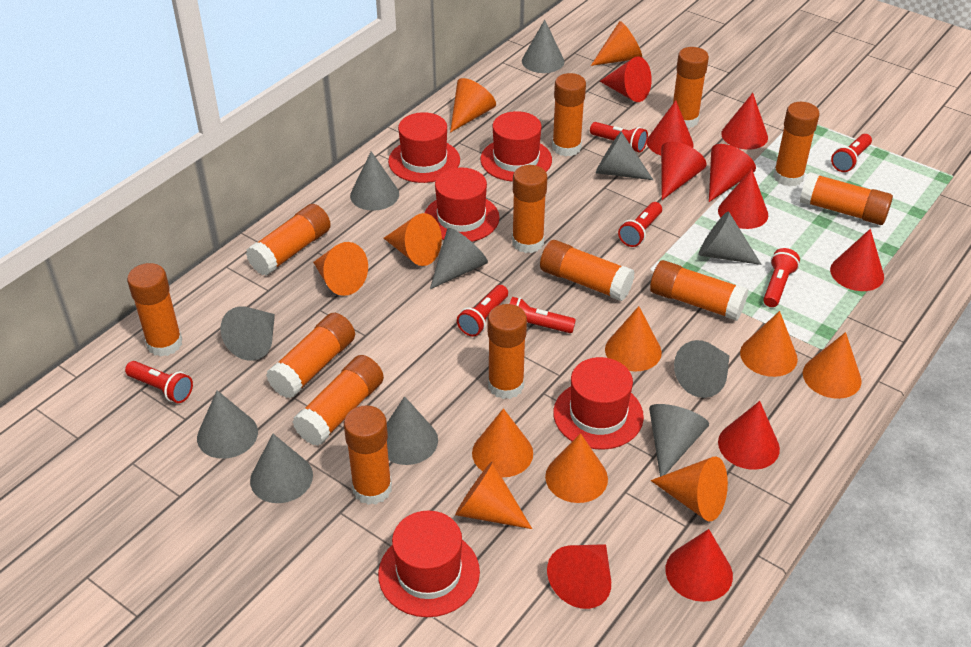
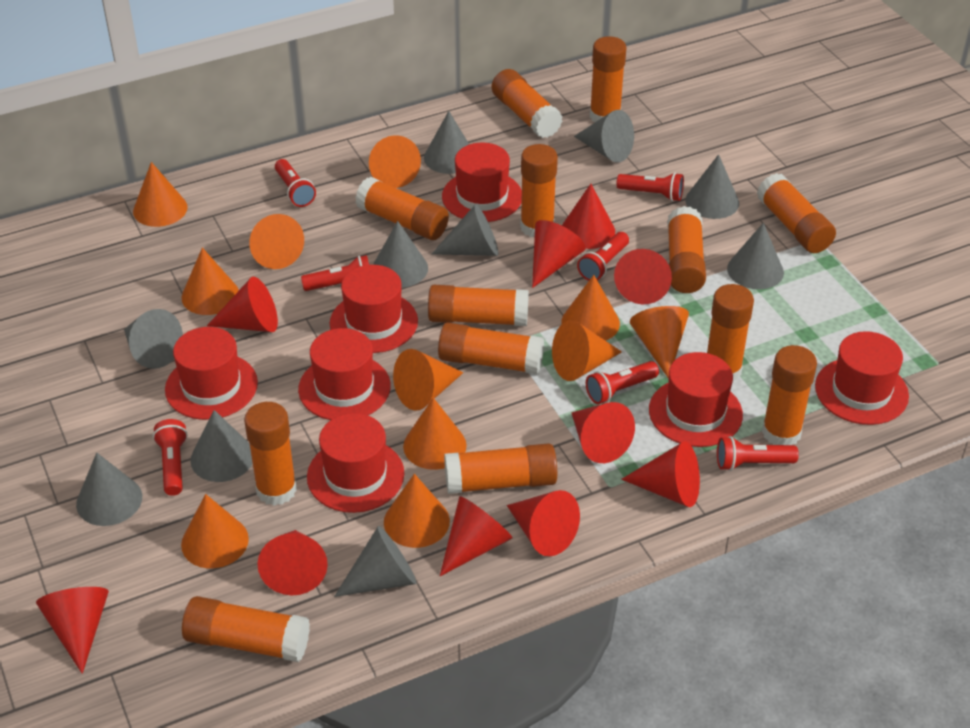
grey cone: 11 -> 10
red hat: 5 -> 7

